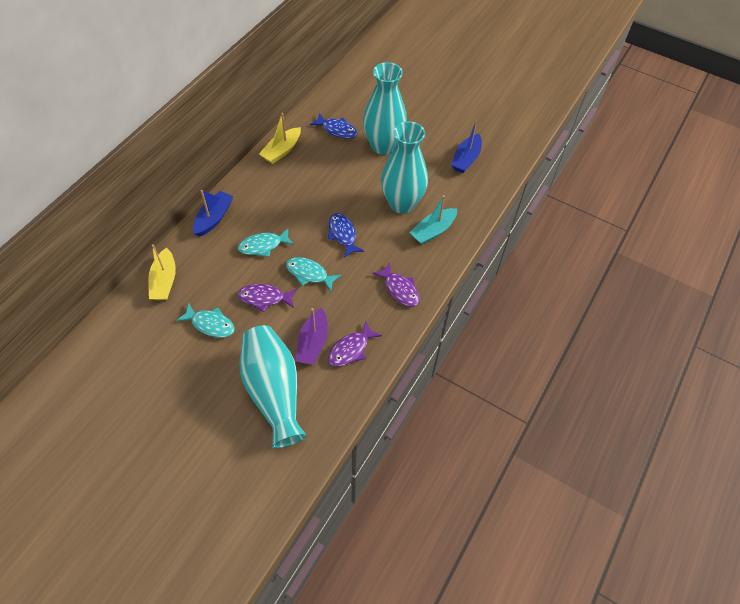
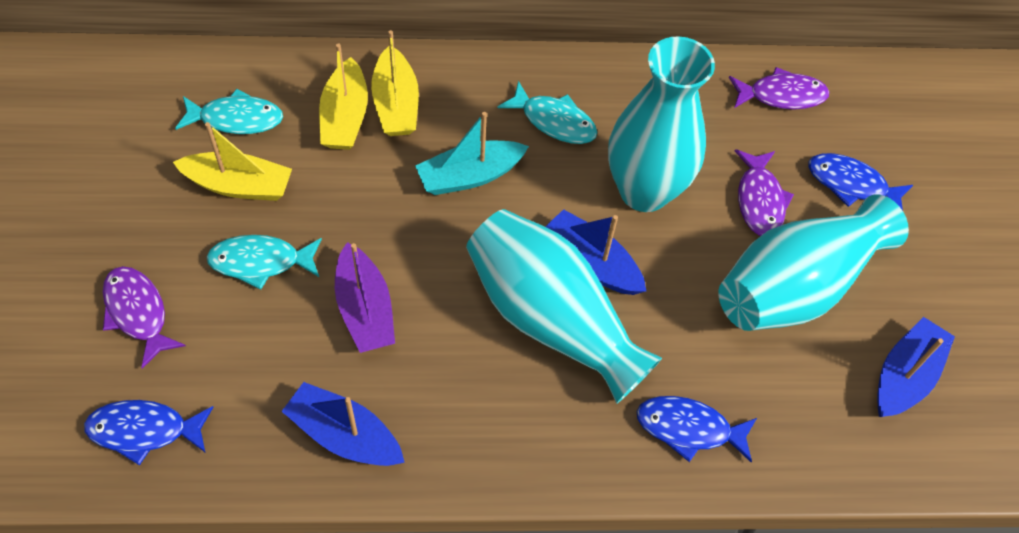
blue boat: 2 -> 3
blue fish: 2 -> 3
yellow boat: 2 -> 3

